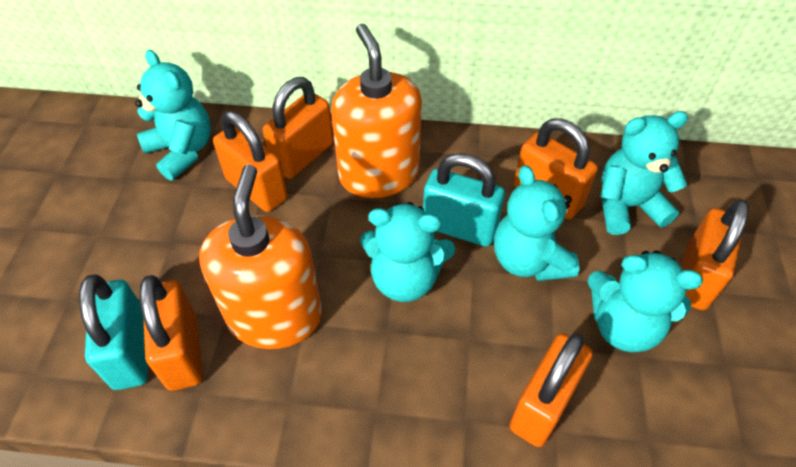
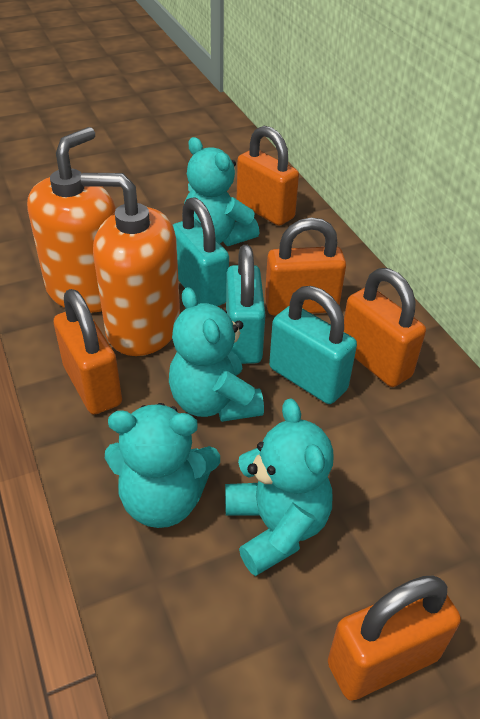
orange padlock: 6 -> 5
turquoise padlock: 2 -> 3
turquoise teddy bear: 5 -> 4

